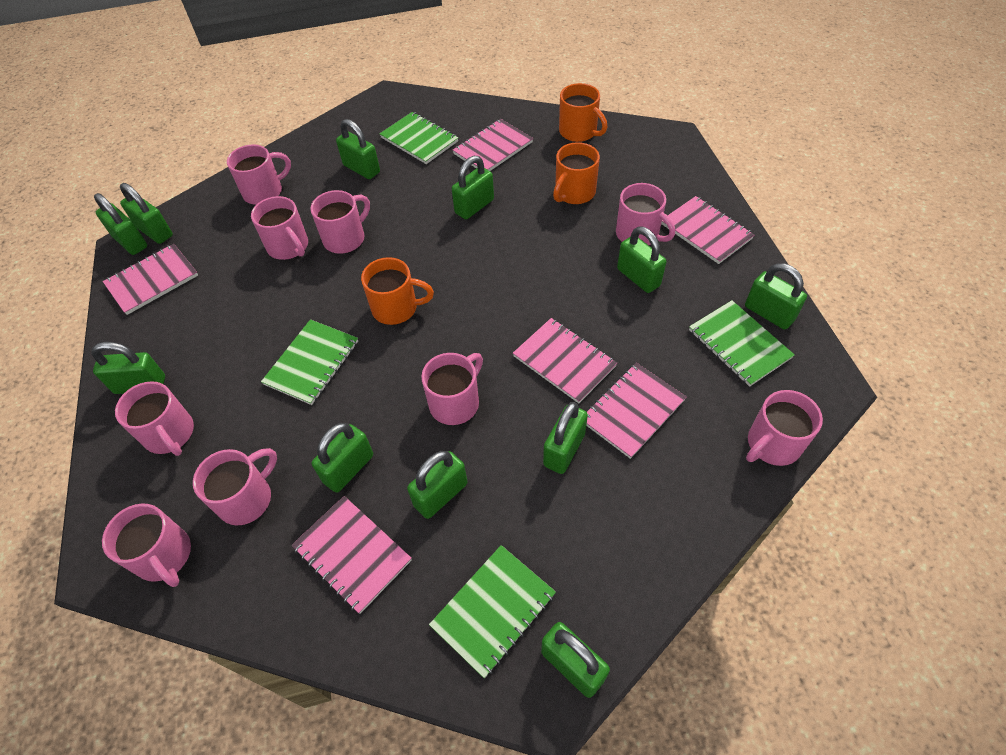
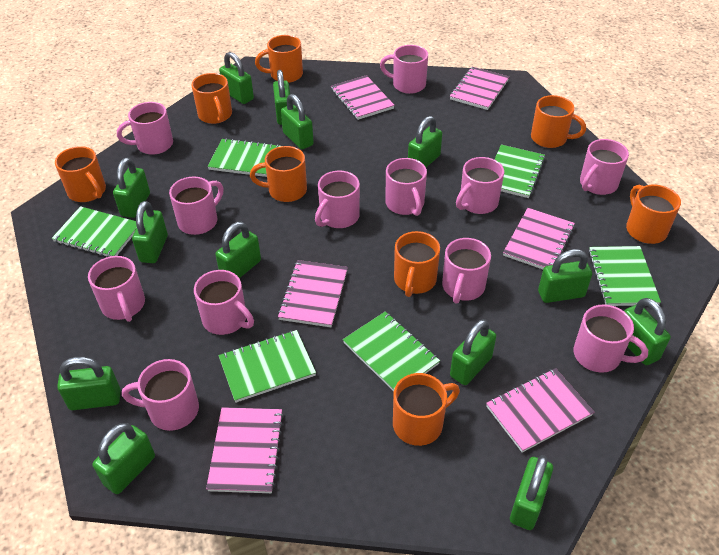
green notebook: 4 -> 6
green padlock: 11 -> 13
orange mug: 3 -> 8
pink mug: 9 -> 12

